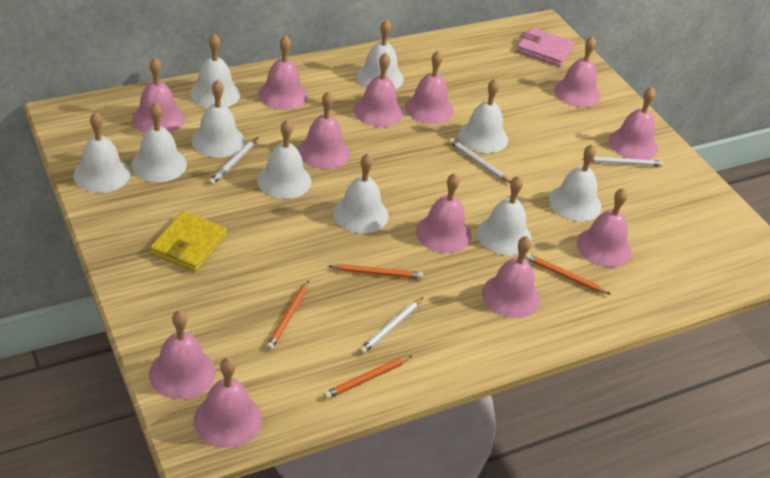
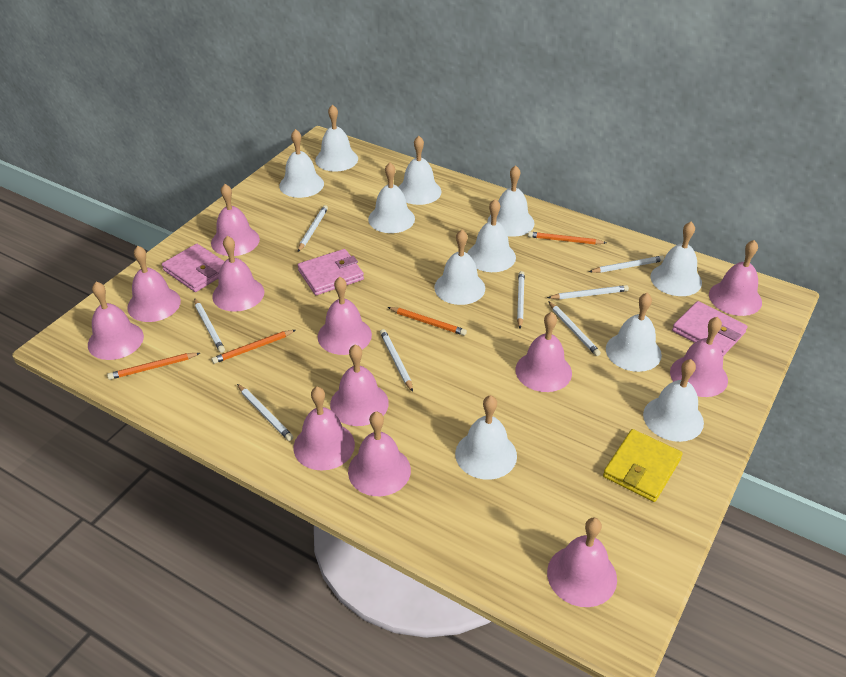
pink wallet: 1 -> 3
white bell: 10 -> 11
white pencil: 4 -> 8

